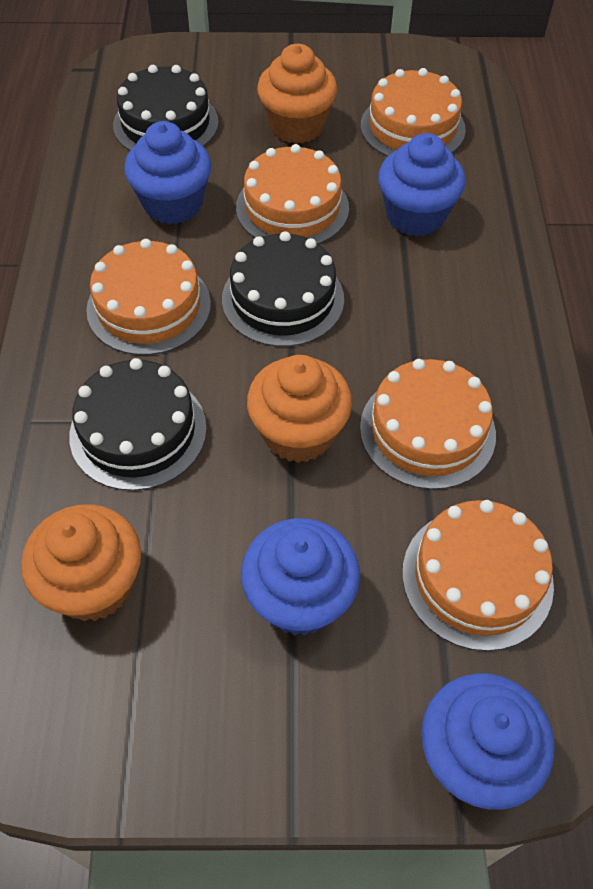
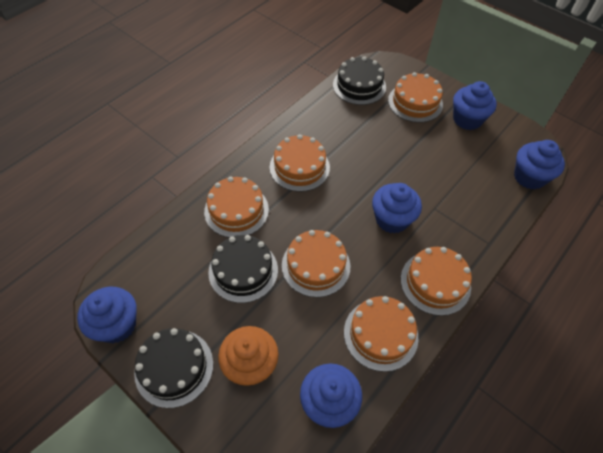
blue cupcake: 4 -> 5
orange cake: 5 -> 6
orange cupcake: 3 -> 1

